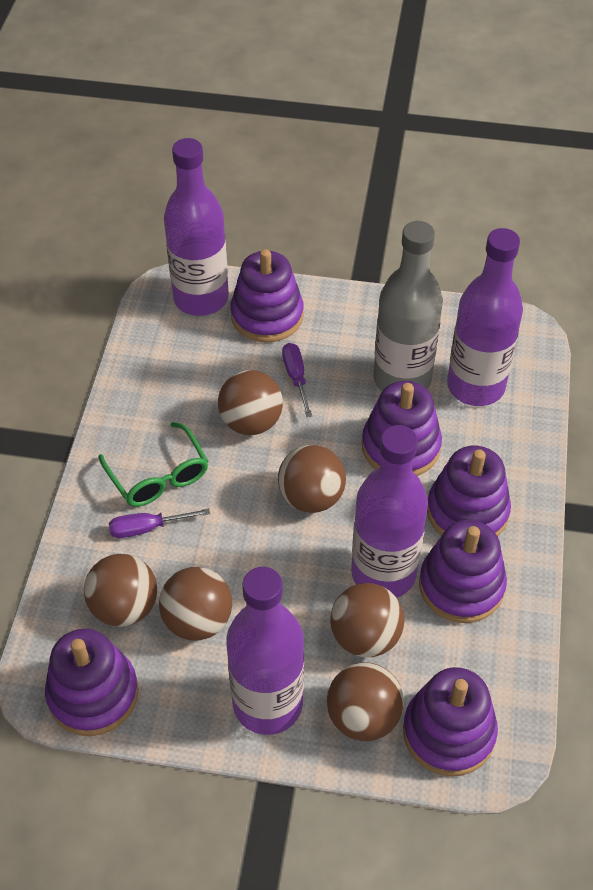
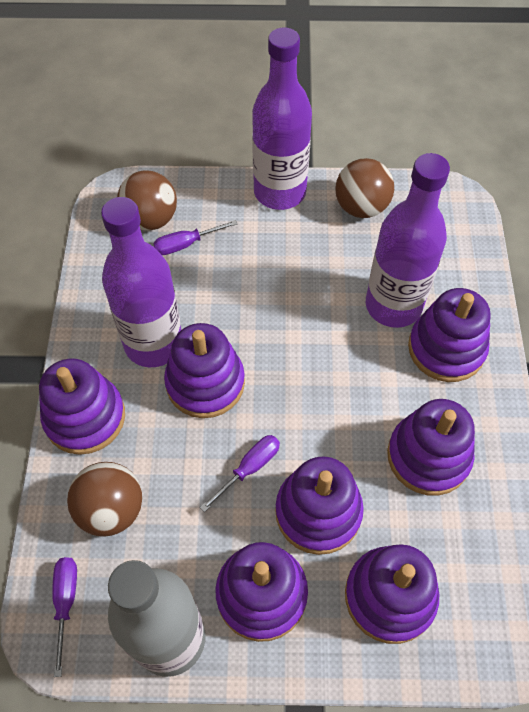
brown ball: 6 -> 3
green glasses: 1 -> 0
purple bottle: 4 -> 3
purple screwdriver: 2 -> 3
purple stacking toy: 6 -> 7

